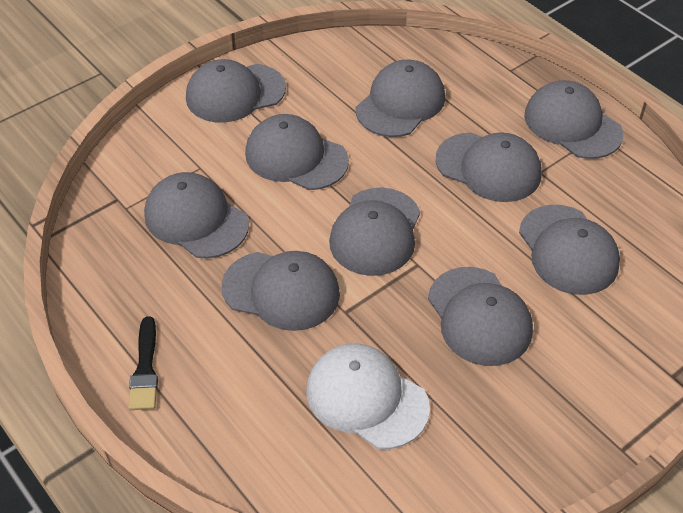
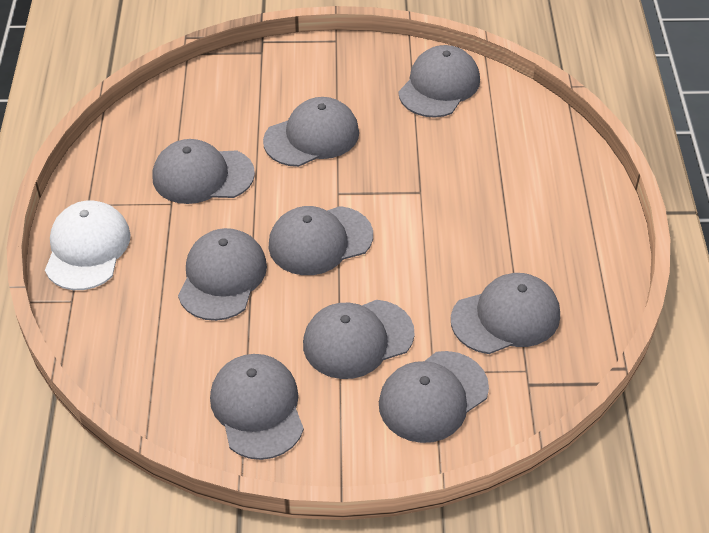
black brush: 1 -> 0
grey cap: 10 -> 9

